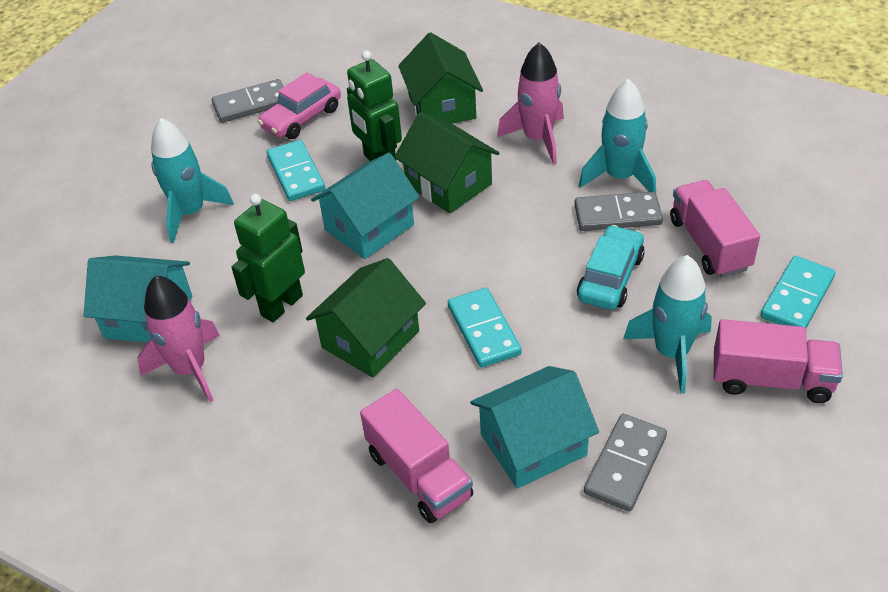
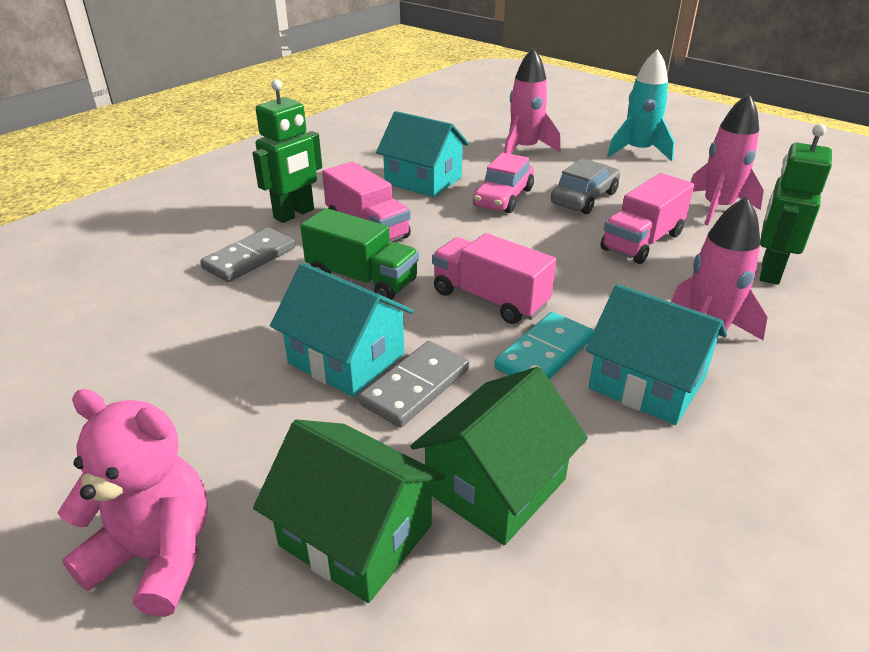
green house: 3 -> 2
green truck: 0 -> 1
grey car: 0 -> 1
grey domino: 3 -> 2
pink rocket: 2 -> 3
pink teddy bear: 0 -> 1
turquoise car: 1 -> 0
turquoise domino: 3 -> 1
turquoise rocket: 3 -> 1

